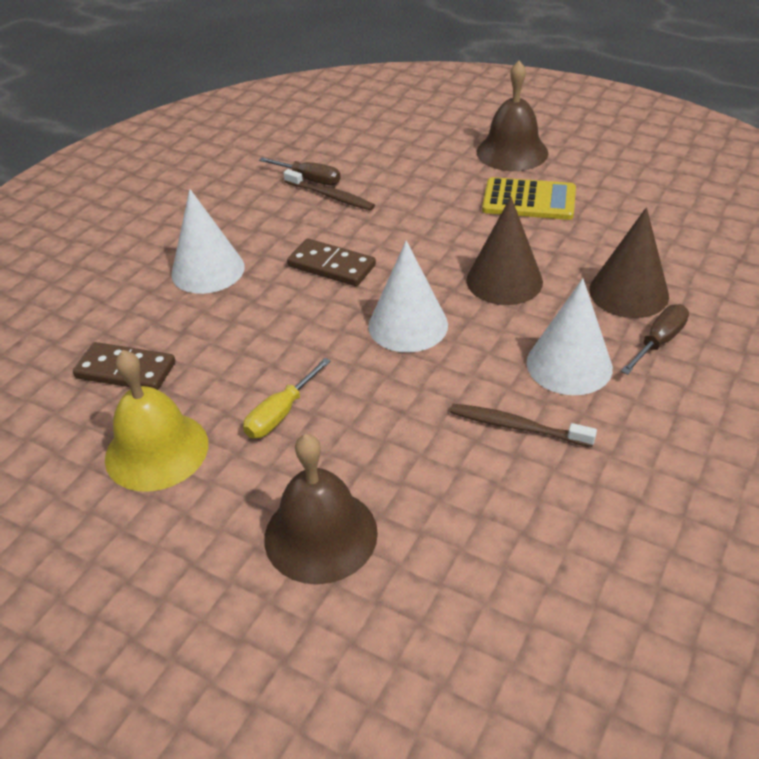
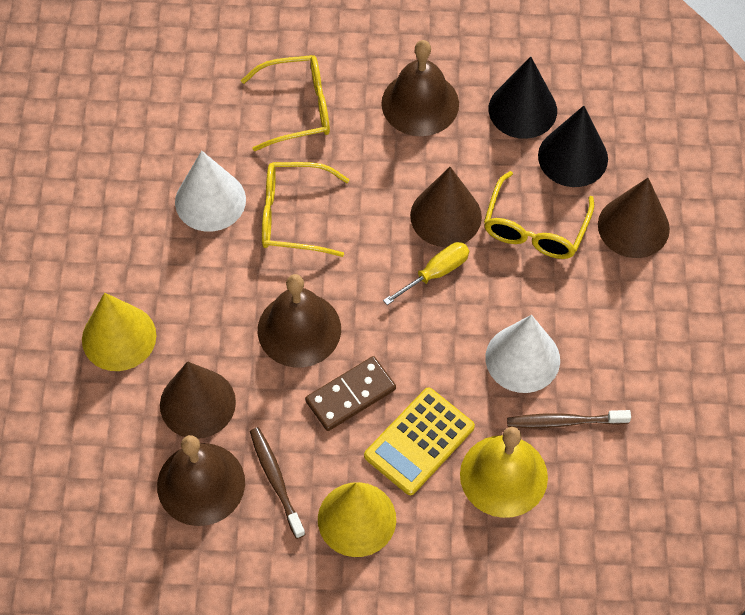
black cone: 0 -> 2
brown bell: 2 -> 3
brown cone: 2 -> 3
brown domino: 2 -> 1
brown screwdriver: 2 -> 0
white cone: 3 -> 2
yellow cone: 0 -> 2
yellow glasses: 0 -> 3

